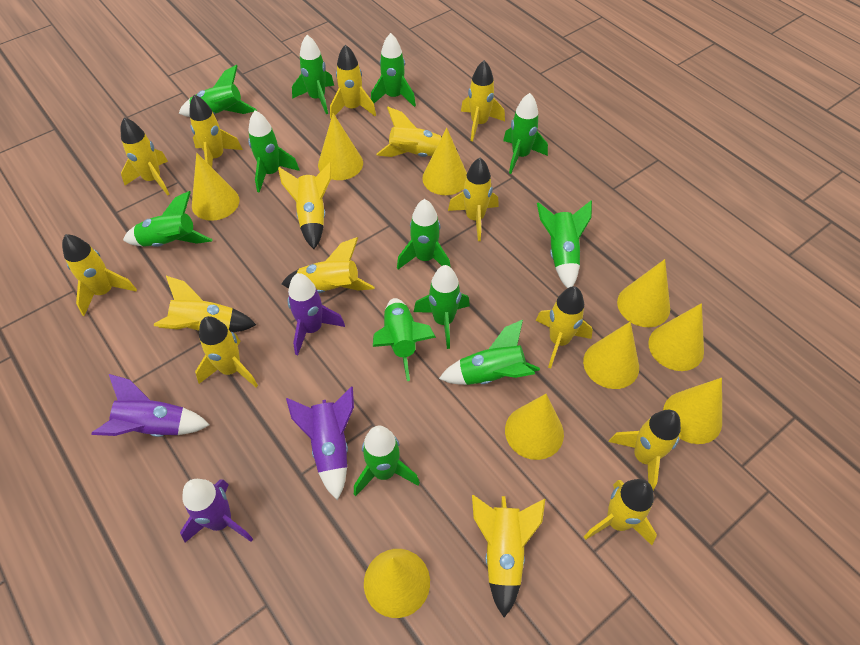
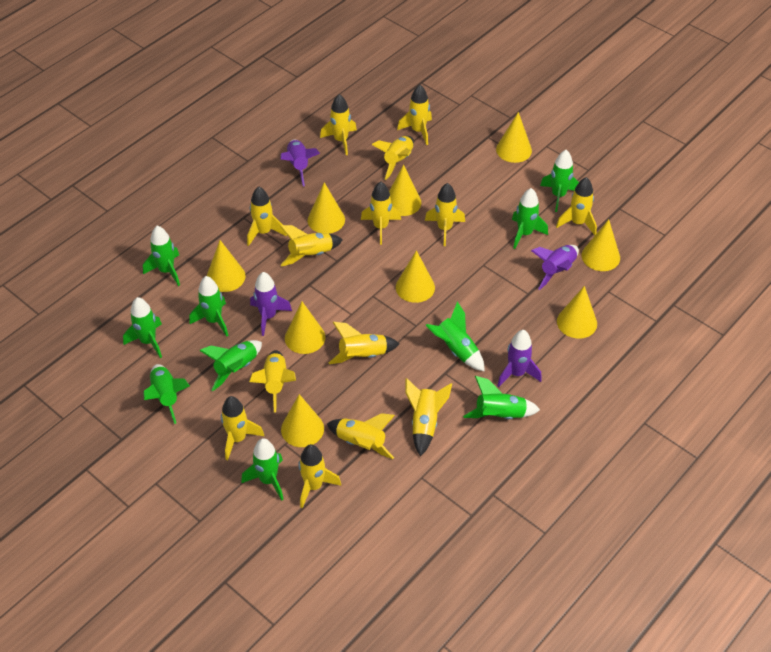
green rocket: 12 -> 10
yellow rocket: 15 -> 14

